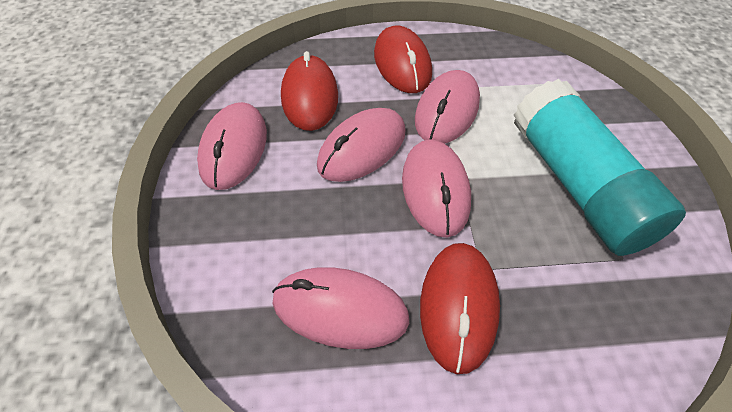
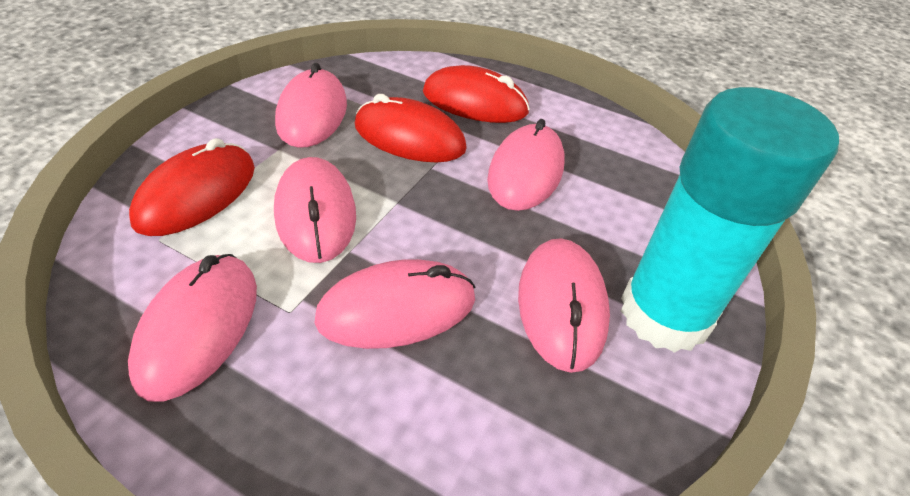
pink mouse: 5 -> 6

